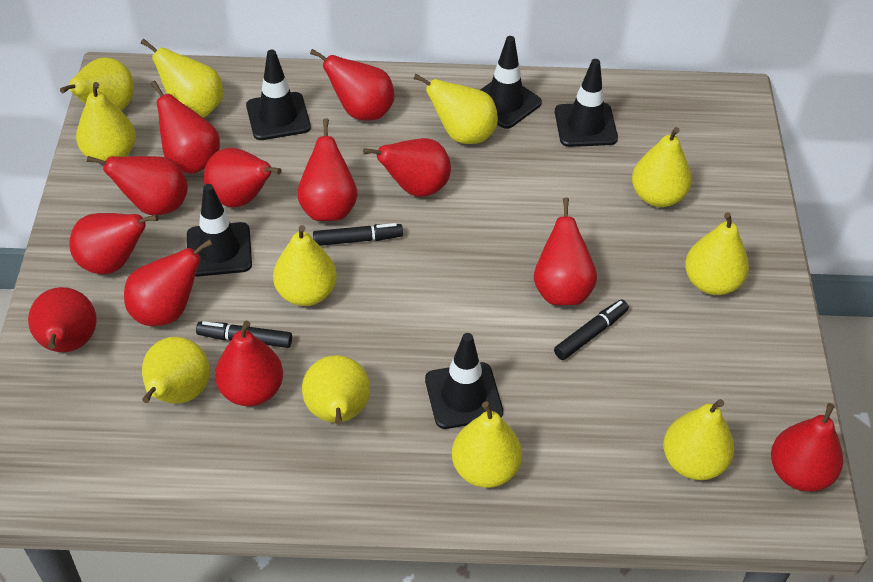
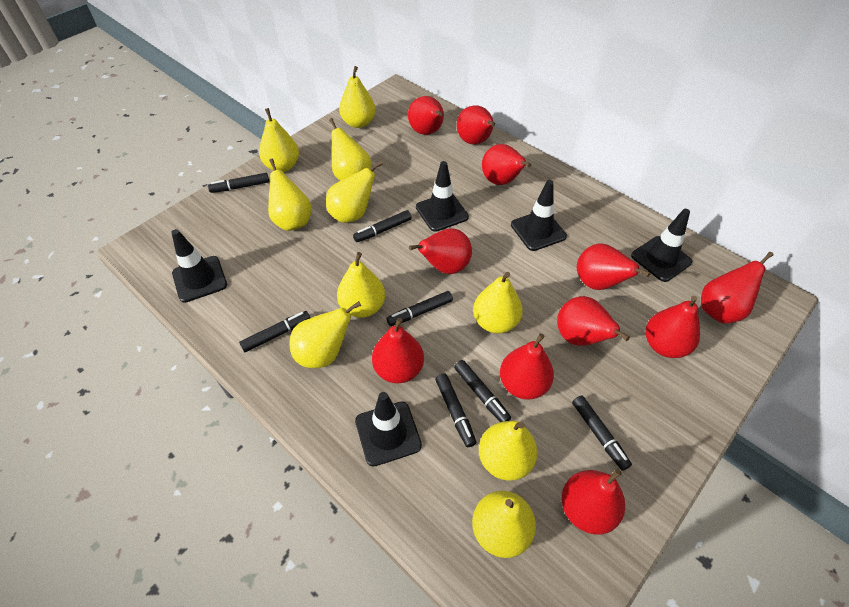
black marker: 3 -> 7
red pear: 12 -> 11
yellow pear: 11 -> 10

